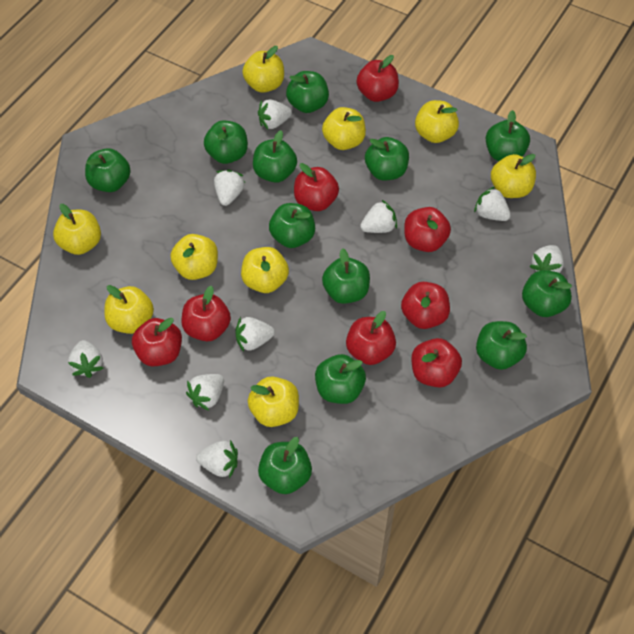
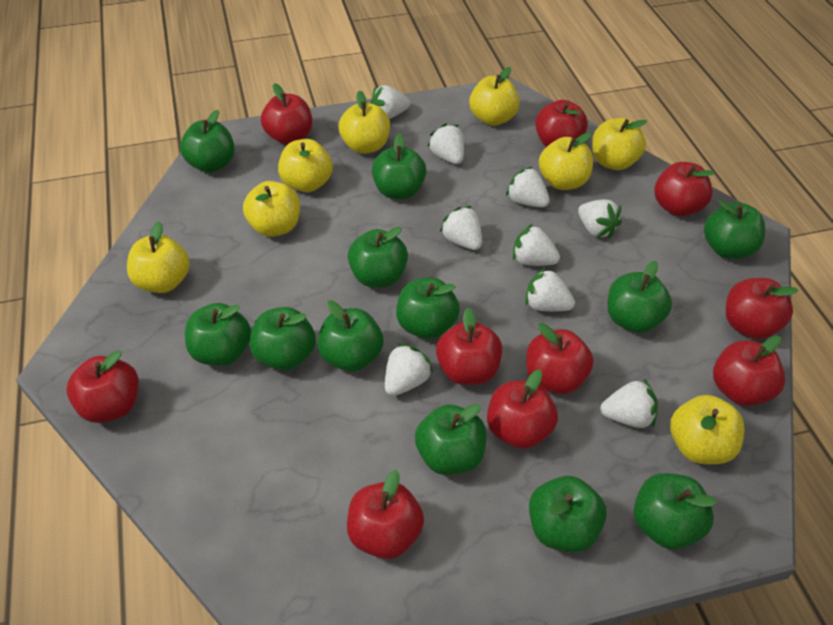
red apple: 8 -> 10
yellow apple: 9 -> 8

